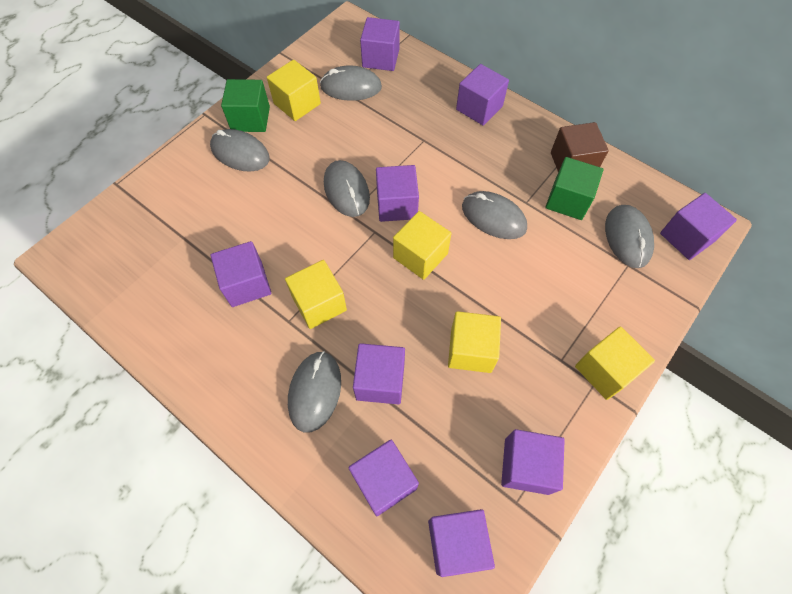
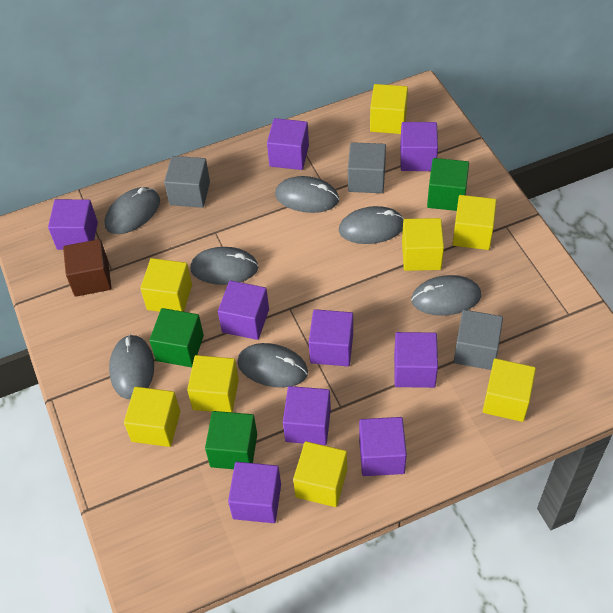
green cube: 2 -> 3
grey cube: 0 -> 3
grey mouse: 6 -> 7
yellow cube: 5 -> 8

